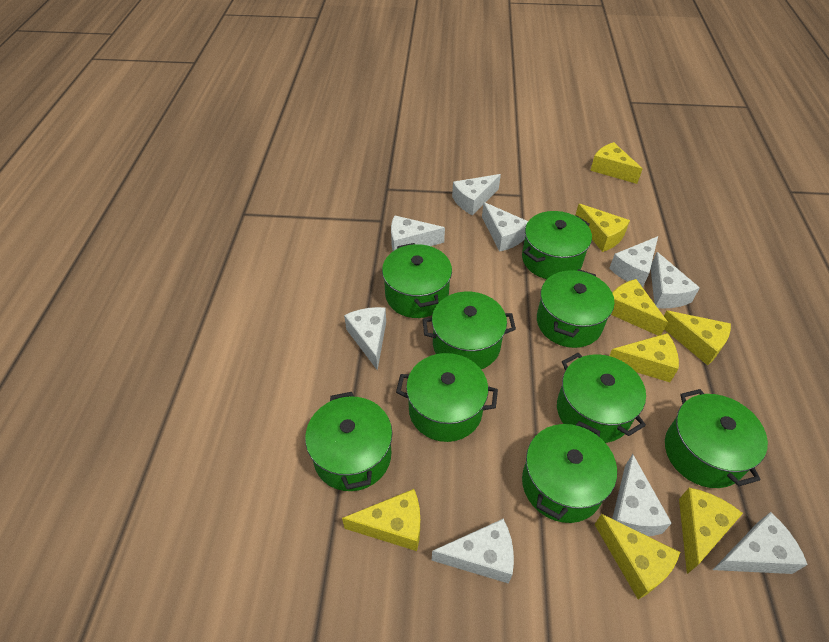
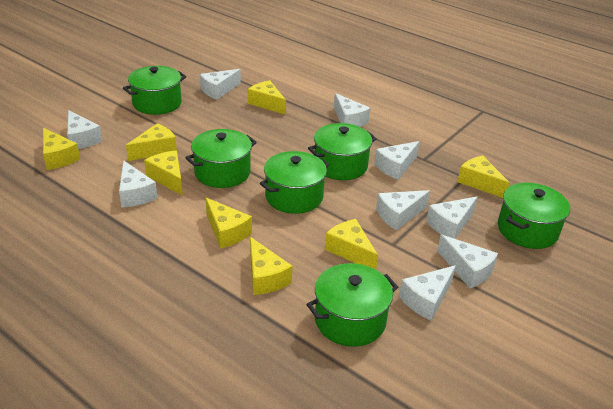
green pot: 9 -> 6

